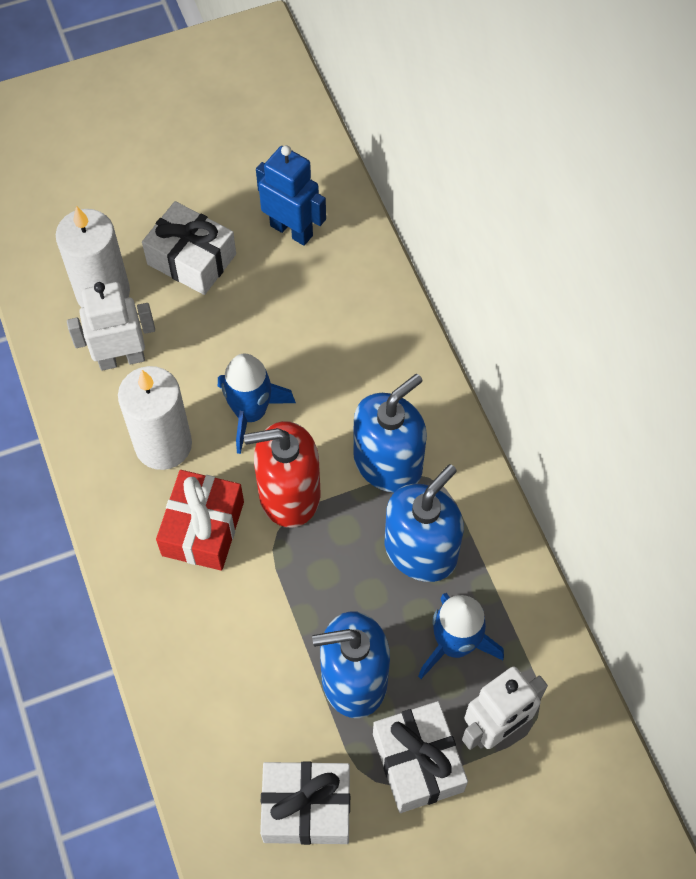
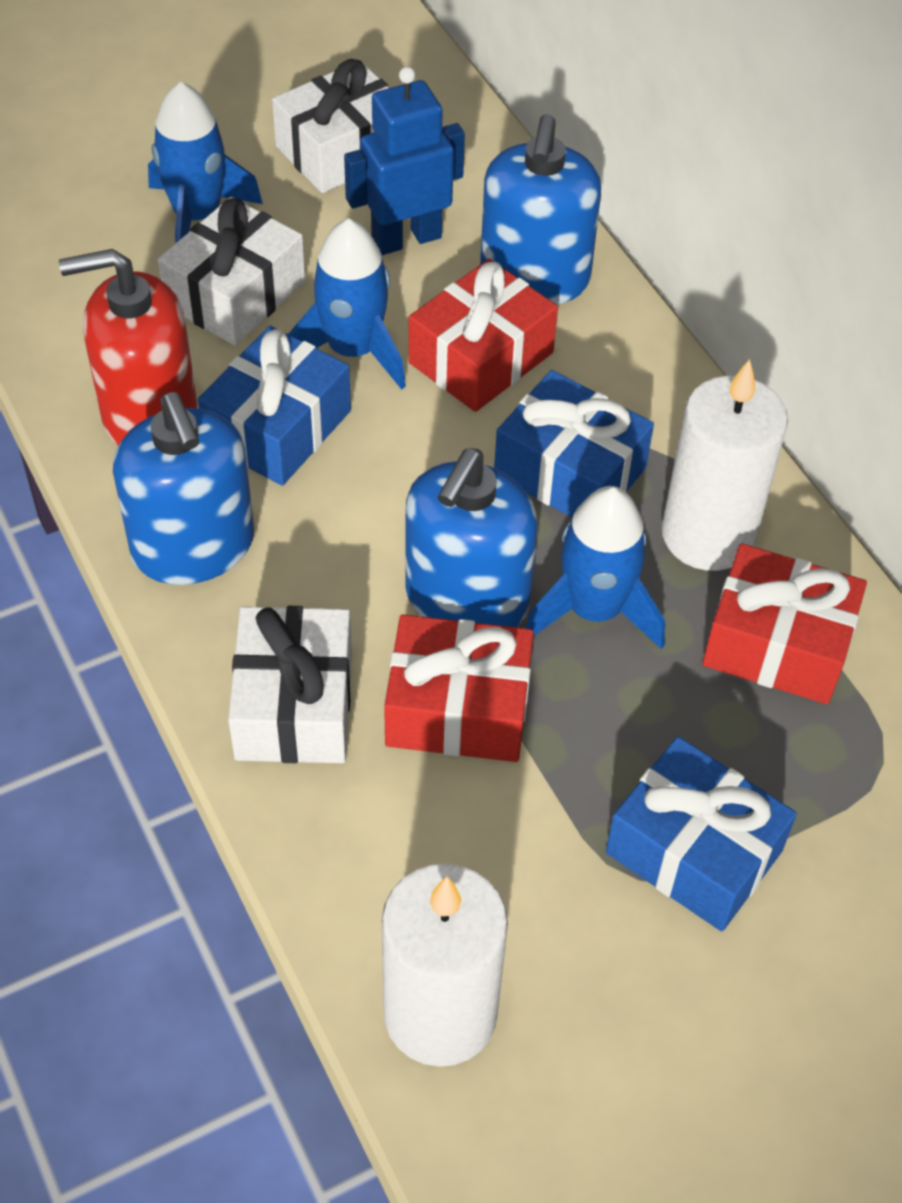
blue gift: 0 -> 3
blue rocket: 2 -> 3
red gift: 1 -> 3
white robot: 2 -> 0

